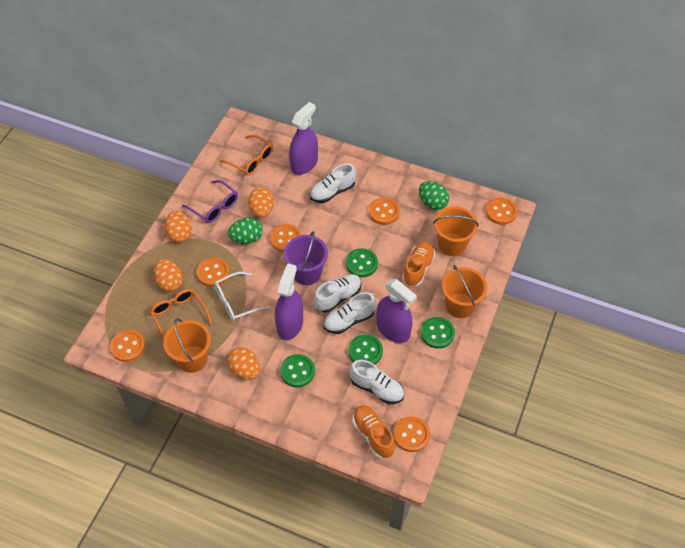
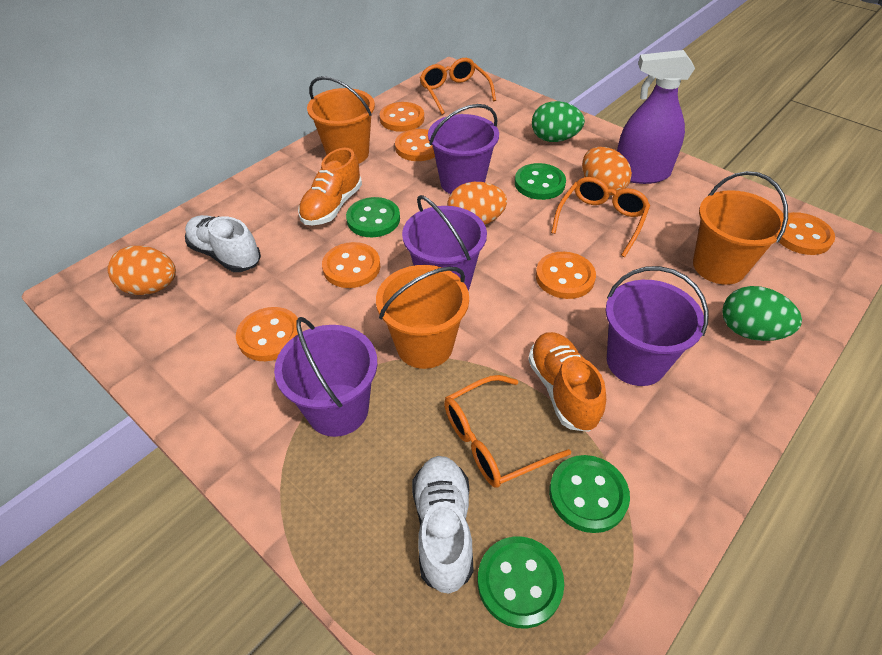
orange egg: 4 -> 3
orange glasses: 2 -> 3
purple bucket: 1 -> 4
purple glasses: 1 -> 0
purple spray bottle: 3 -> 1
white glasses: 1 -> 0
white shoe: 4 -> 2

